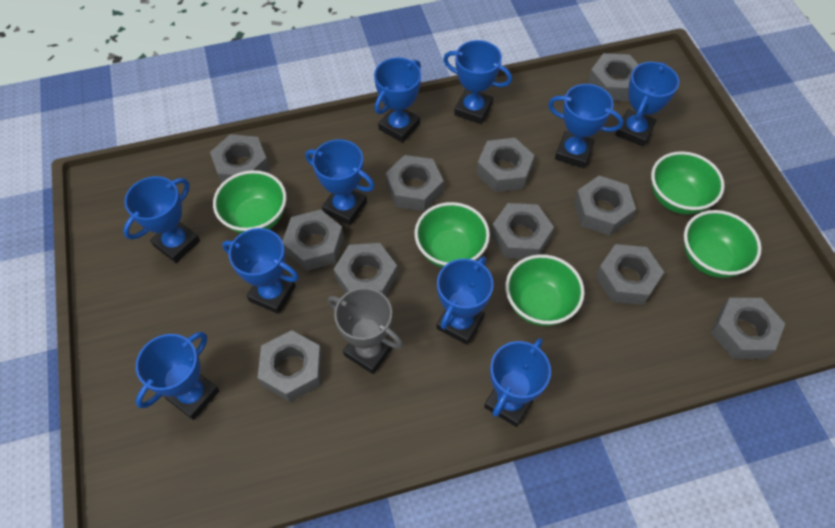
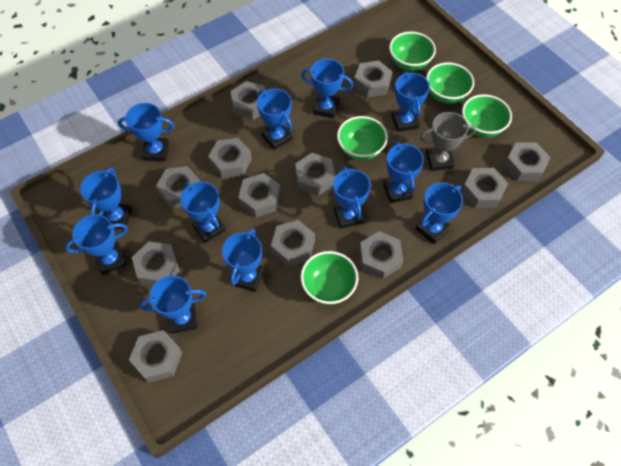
blue trophy: 10 -> 12
grey nut: 11 -> 12

